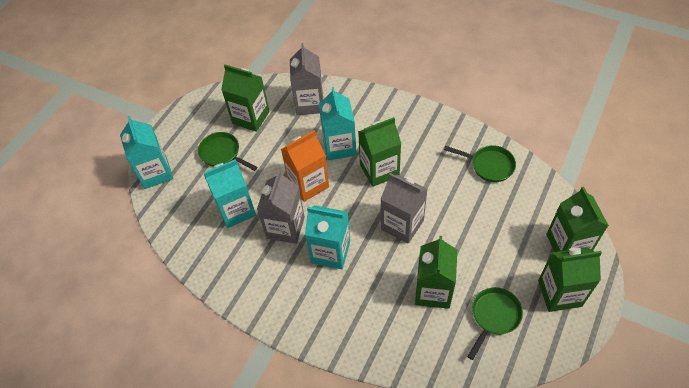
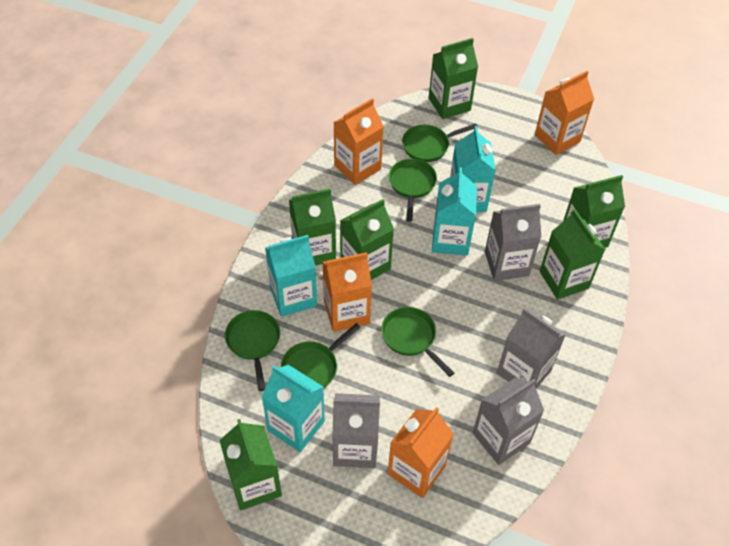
green carton: 5 -> 6
green pan: 3 -> 5
grey carton: 3 -> 4
orange carton: 1 -> 4

